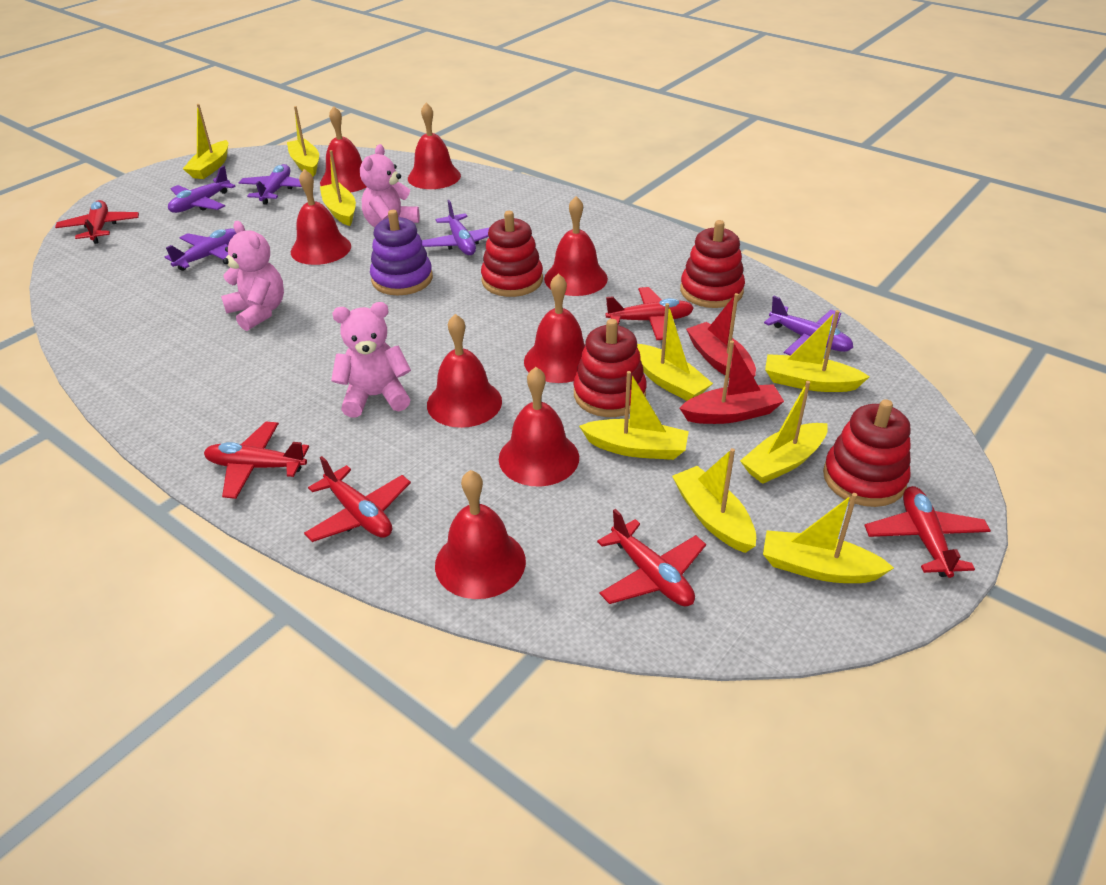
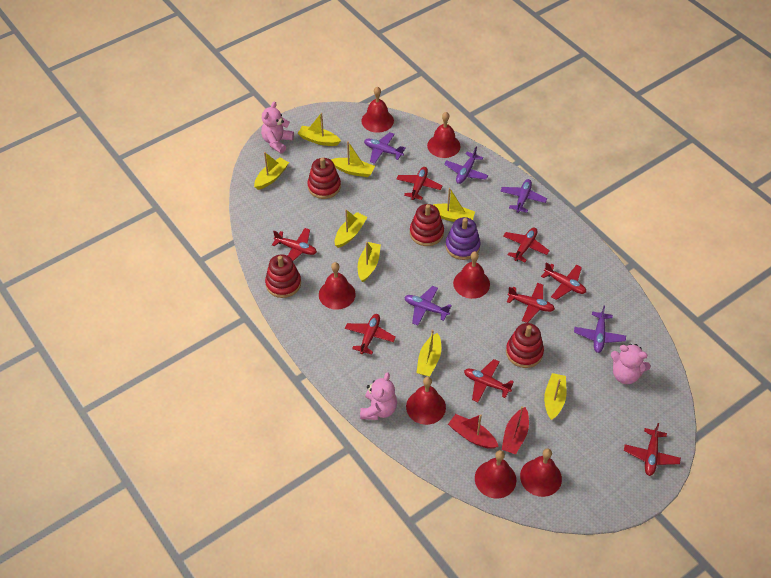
red bell: 8 -> 7
red plane: 6 -> 8
yellow boat: 9 -> 8

